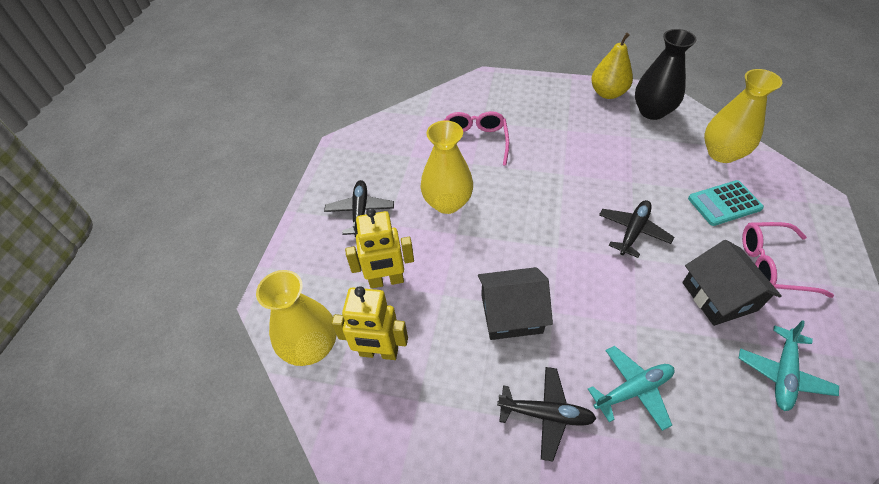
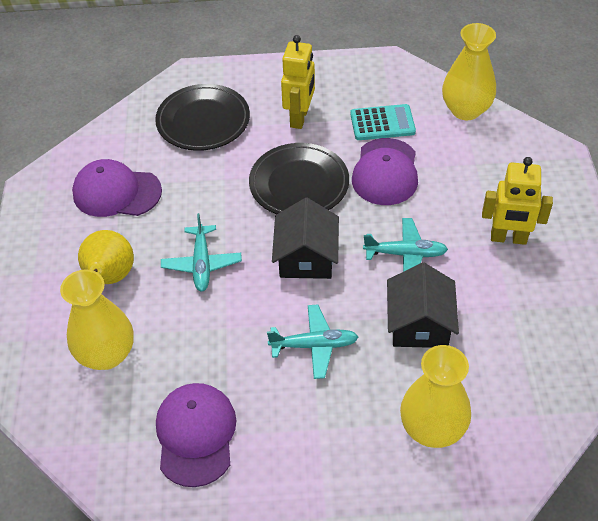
black plane: 3 -> 0
black plate: 0 -> 2
black vase: 1 -> 0
pink glasses: 2 -> 0
purple cap: 0 -> 3
turquoise plane: 2 -> 3

